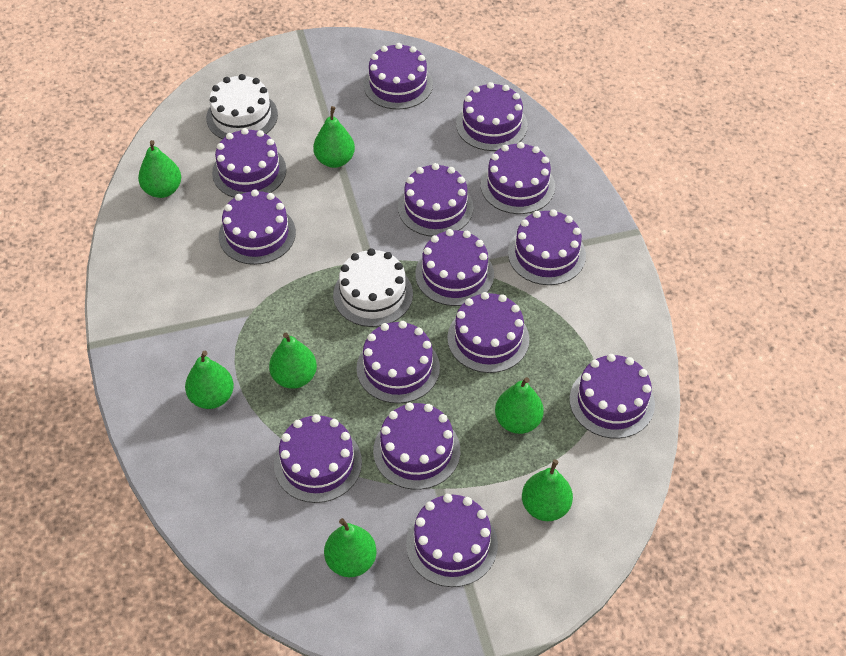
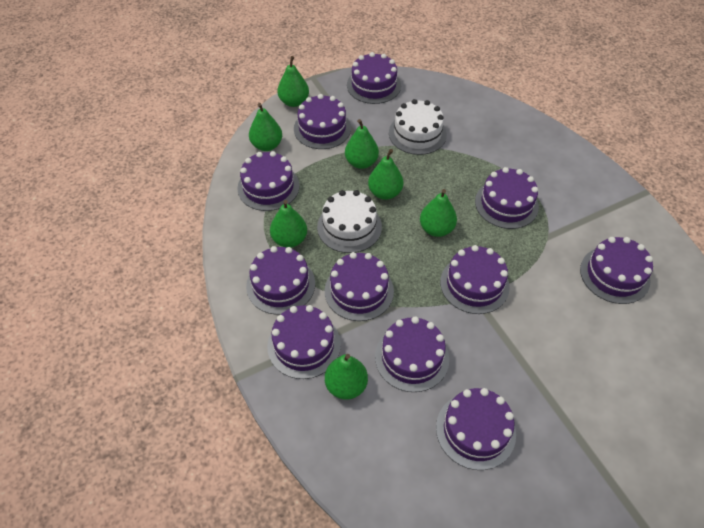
purple cake: 14 -> 11

